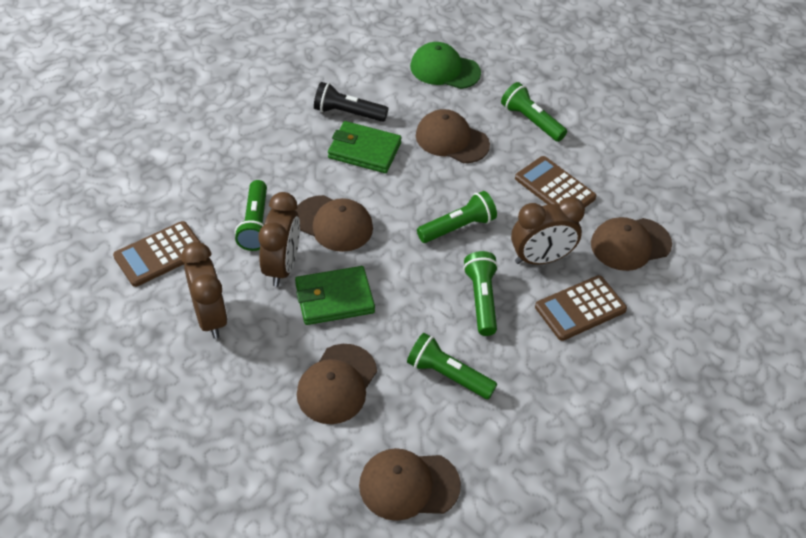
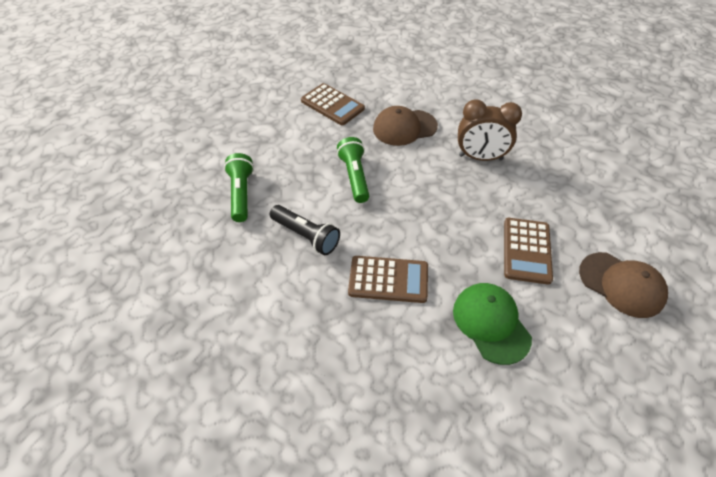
brown cap: 5 -> 2
brown clock: 3 -> 1
green flashlight: 5 -> 2
green wallet: 2 -> 0

